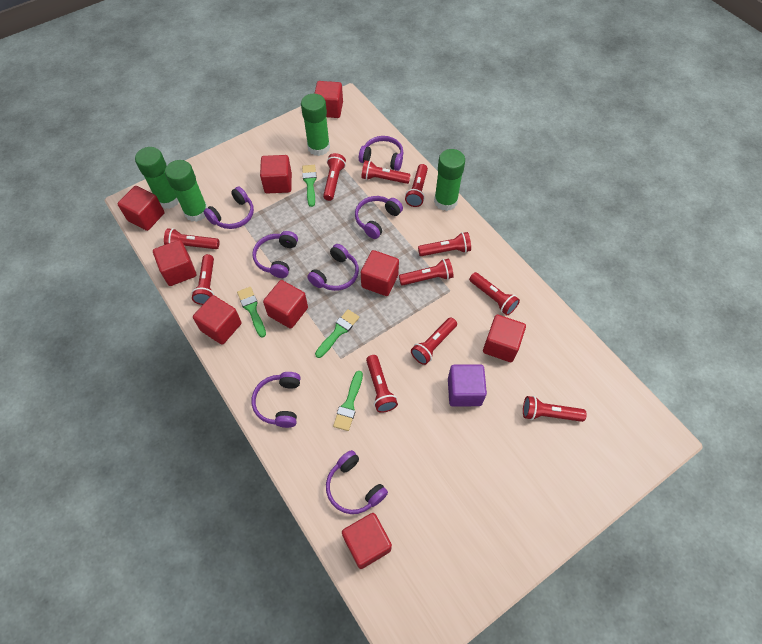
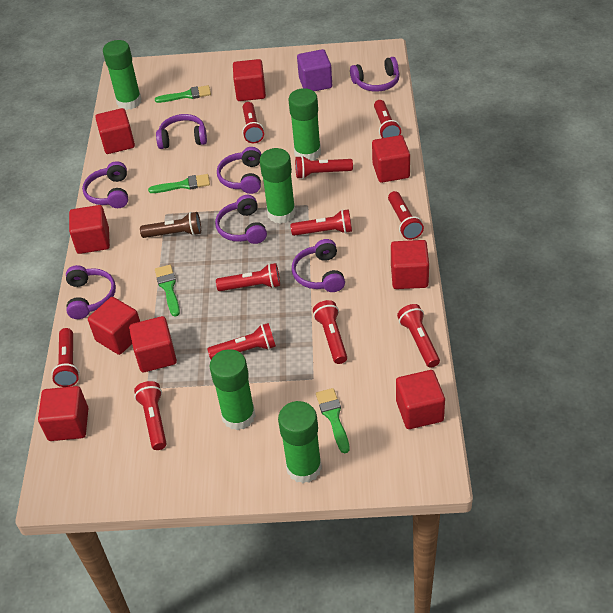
brown flashlight: 0 -> 1
green glue stick: 4 -> 5

